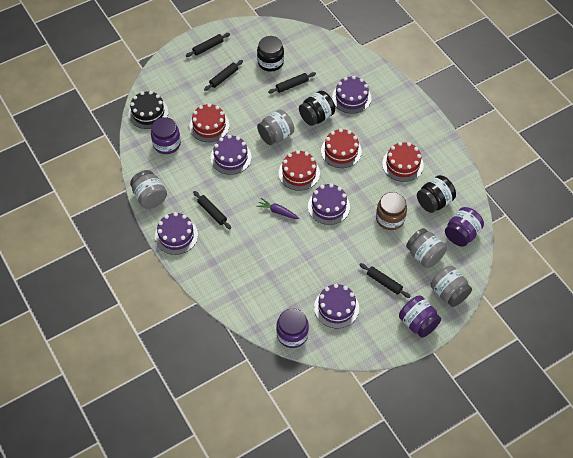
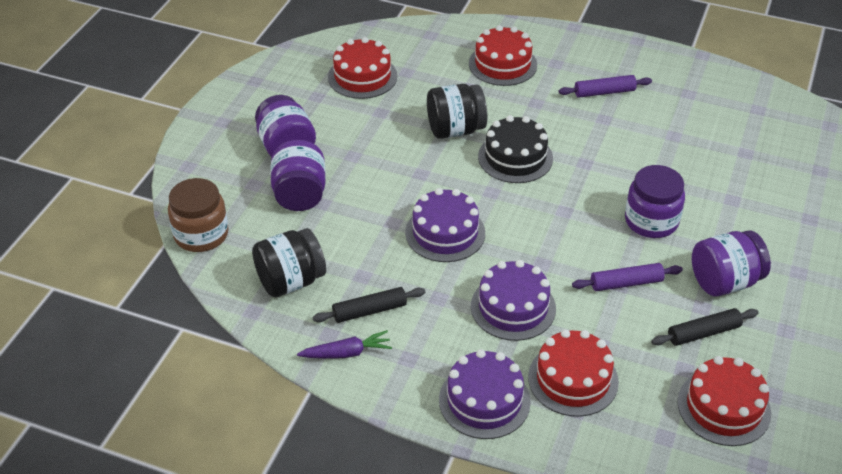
black jar: 3 -> 2
black rolling pin: 5 -> 2
grey jar: 4 -> 0
purple cake: 5 -> 3
purple rolling pin: 0 -> 2

